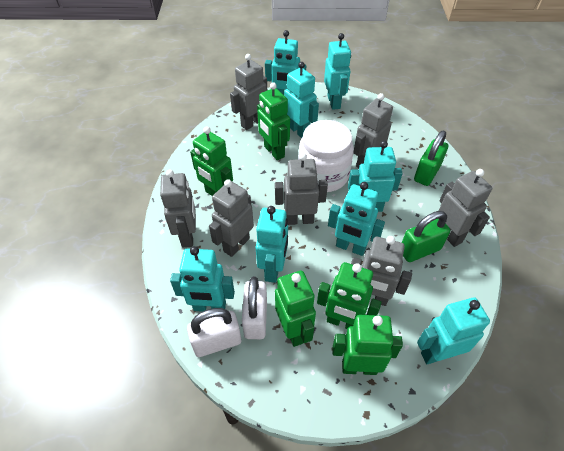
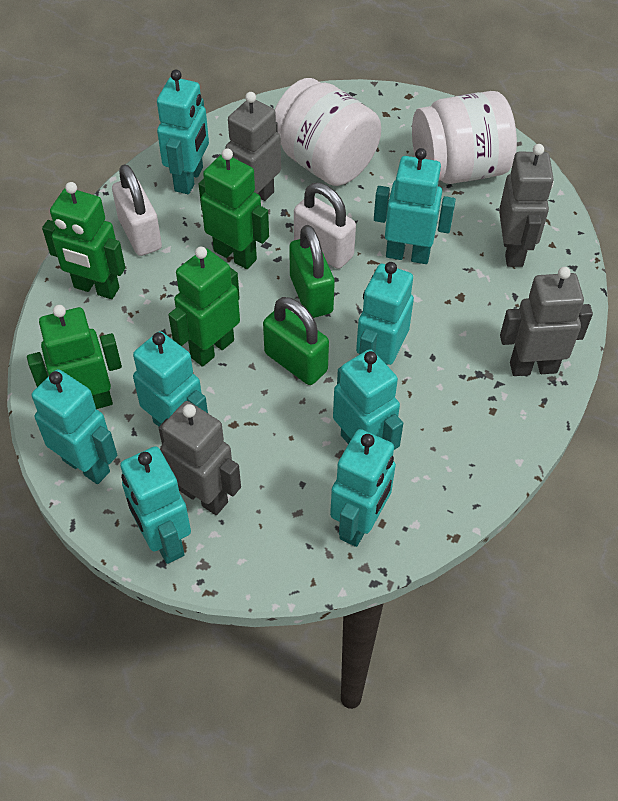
green robot: 5 -> 4
grey robot: 7 -> 4
white jar: 1 -> 2

